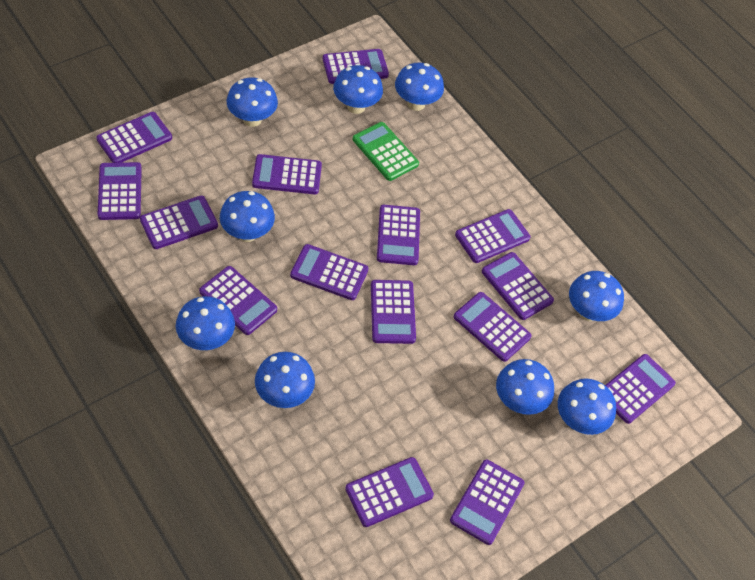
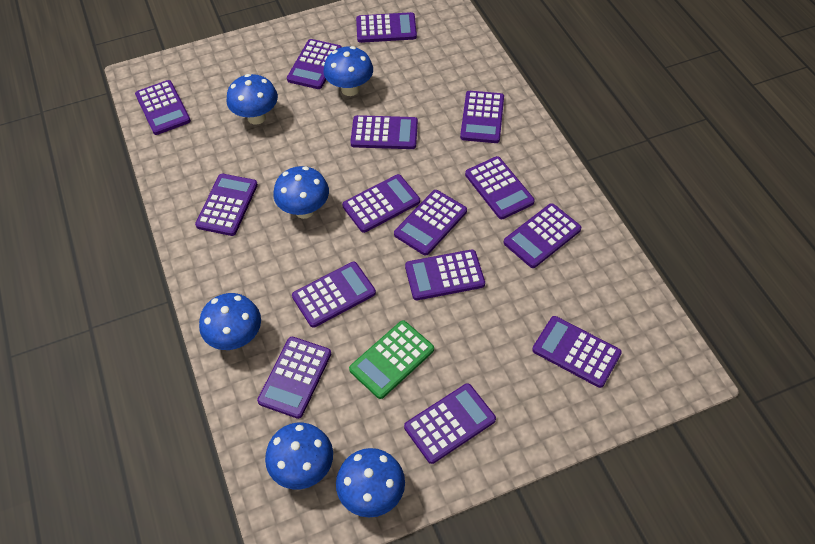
blue mushroom: 9 -> 6

